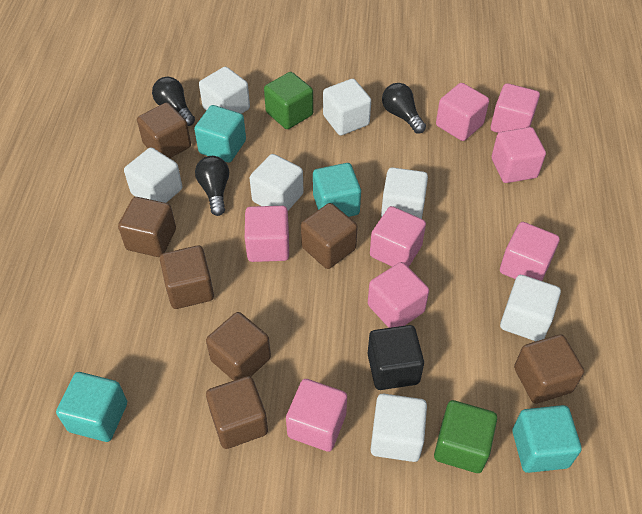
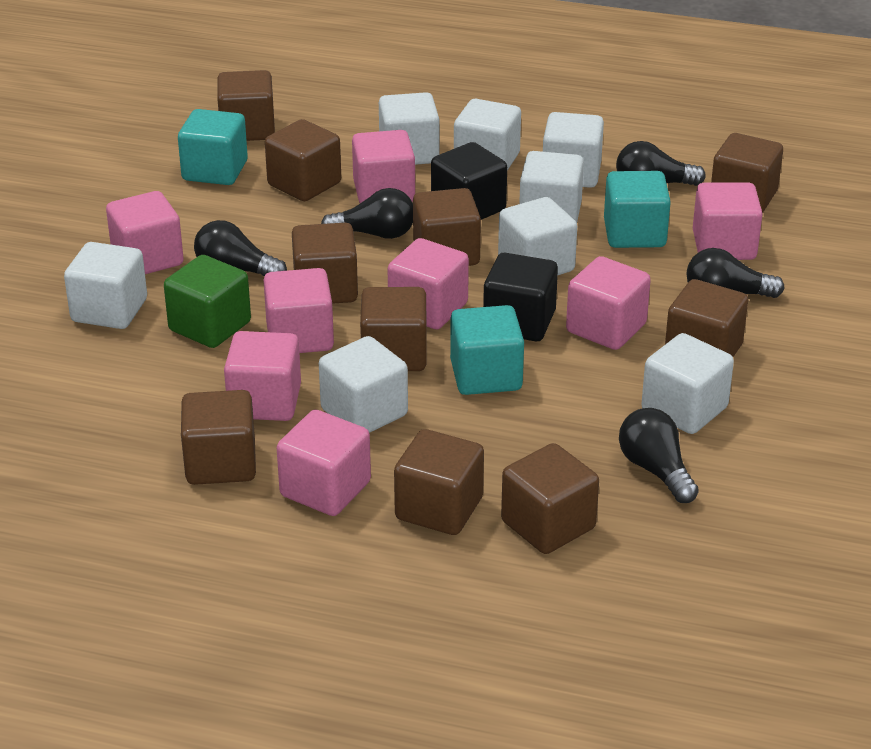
black cube: 1 -> 2
black light bulb: 3 -> 5
brown cube: 7 -> 10
green cube: 2 -> 1
turquoise cube: 4 -> 3
white cube: 7 -> 8

